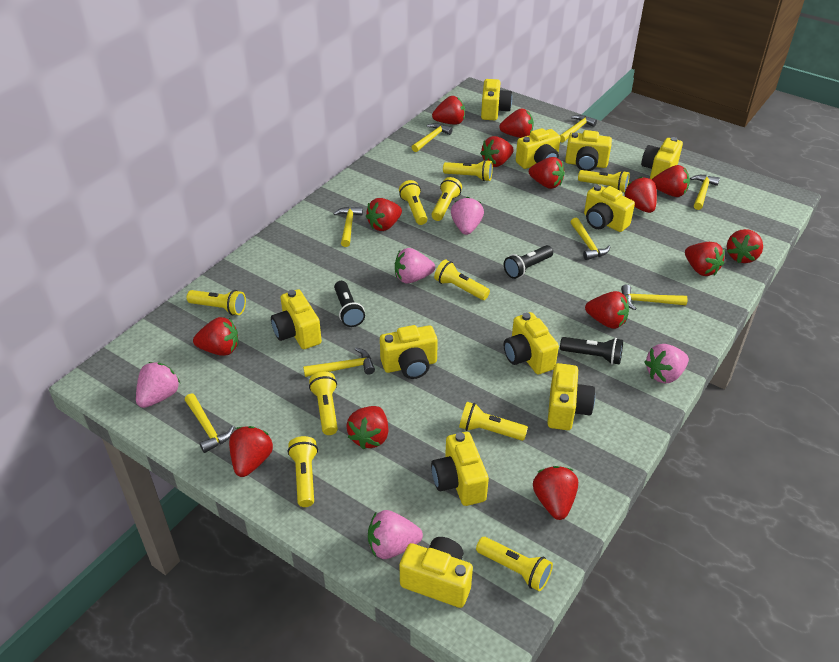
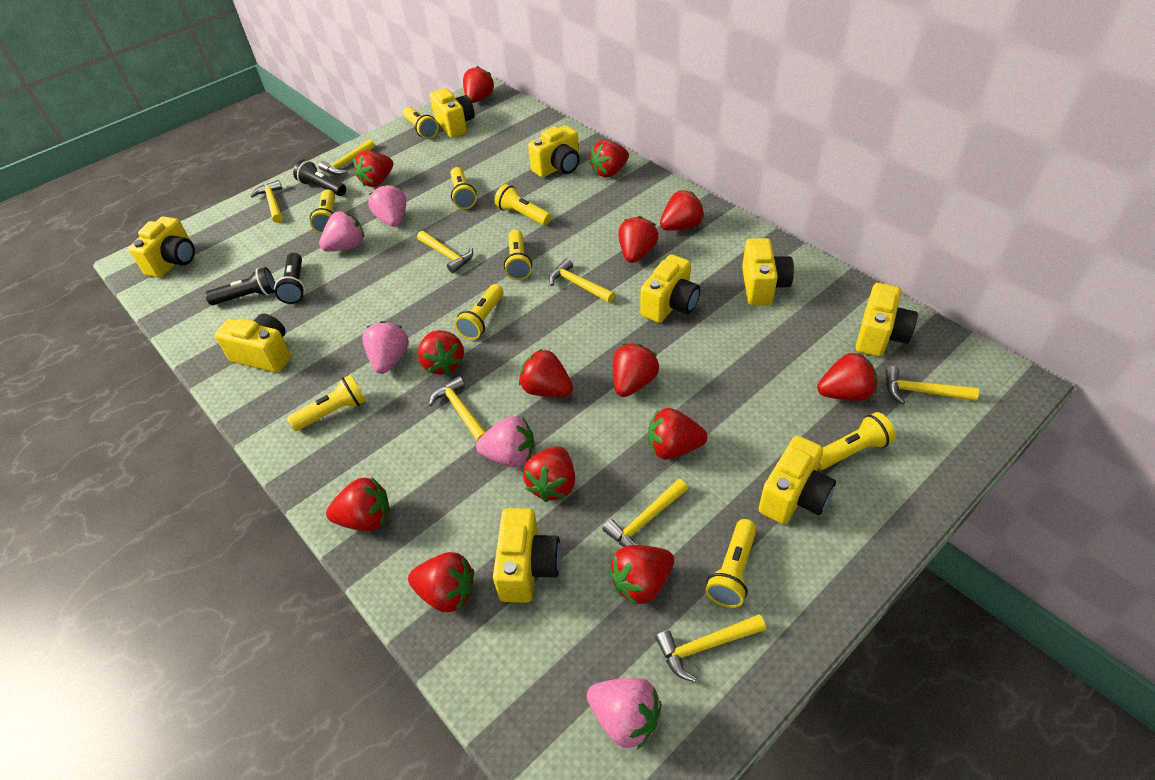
yellow camera: 11 -> 9
yellow flashlight: 10 -> 9

